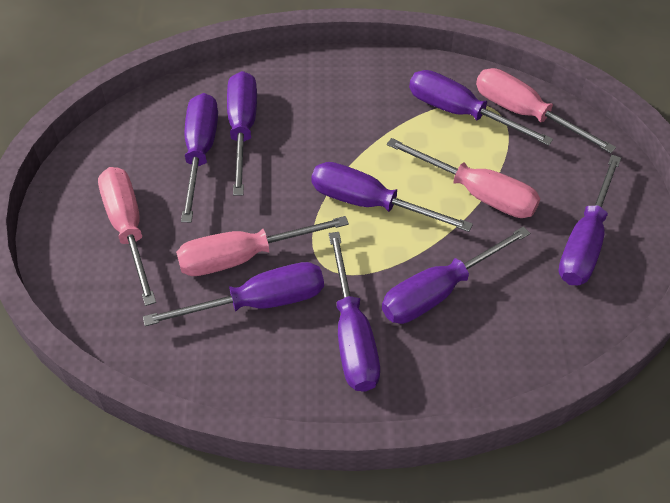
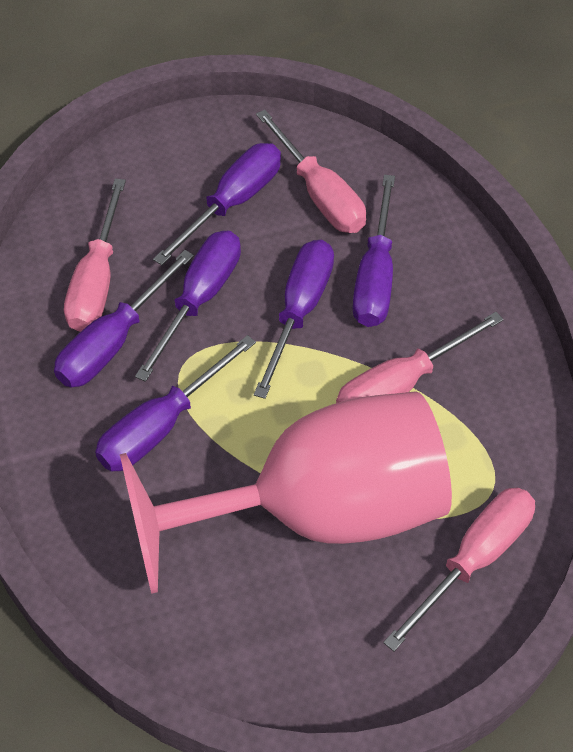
pink goblet: 0 -> 1
purple screwdriver: 8 -> 6

